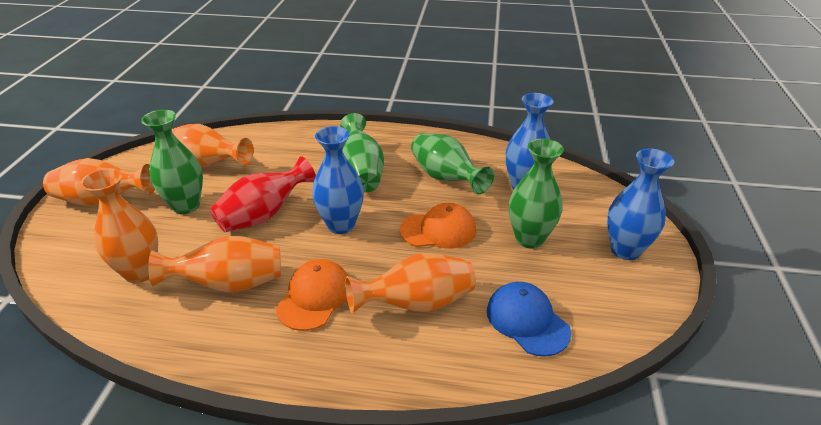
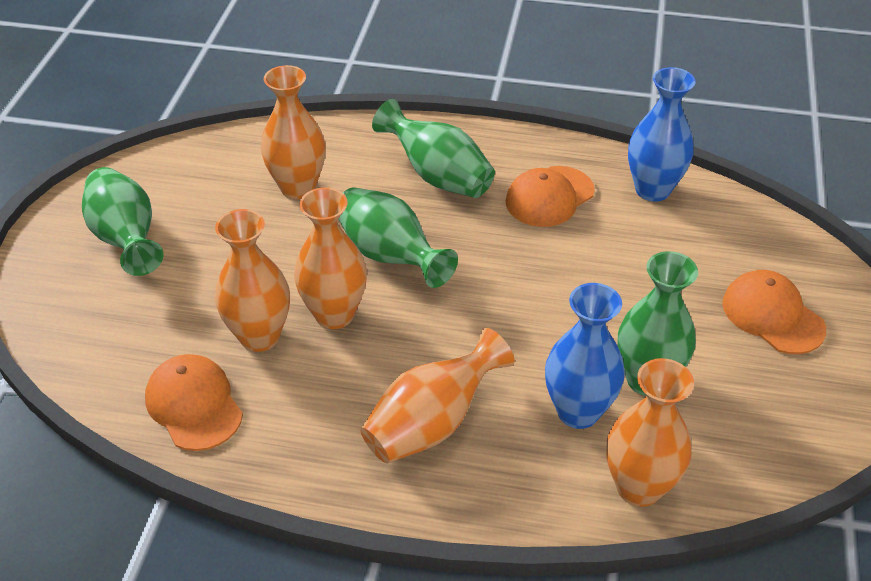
blue cap: 1 -> 0
blue vase: 3 -> 2
orange cap: 2 -> 3
red vase: 1 -> 0

